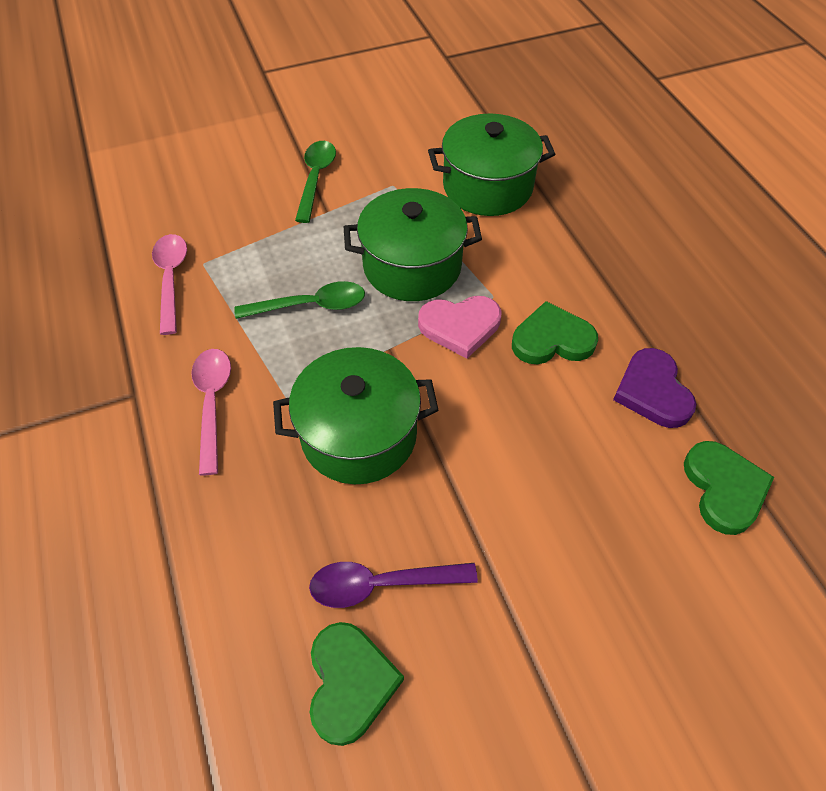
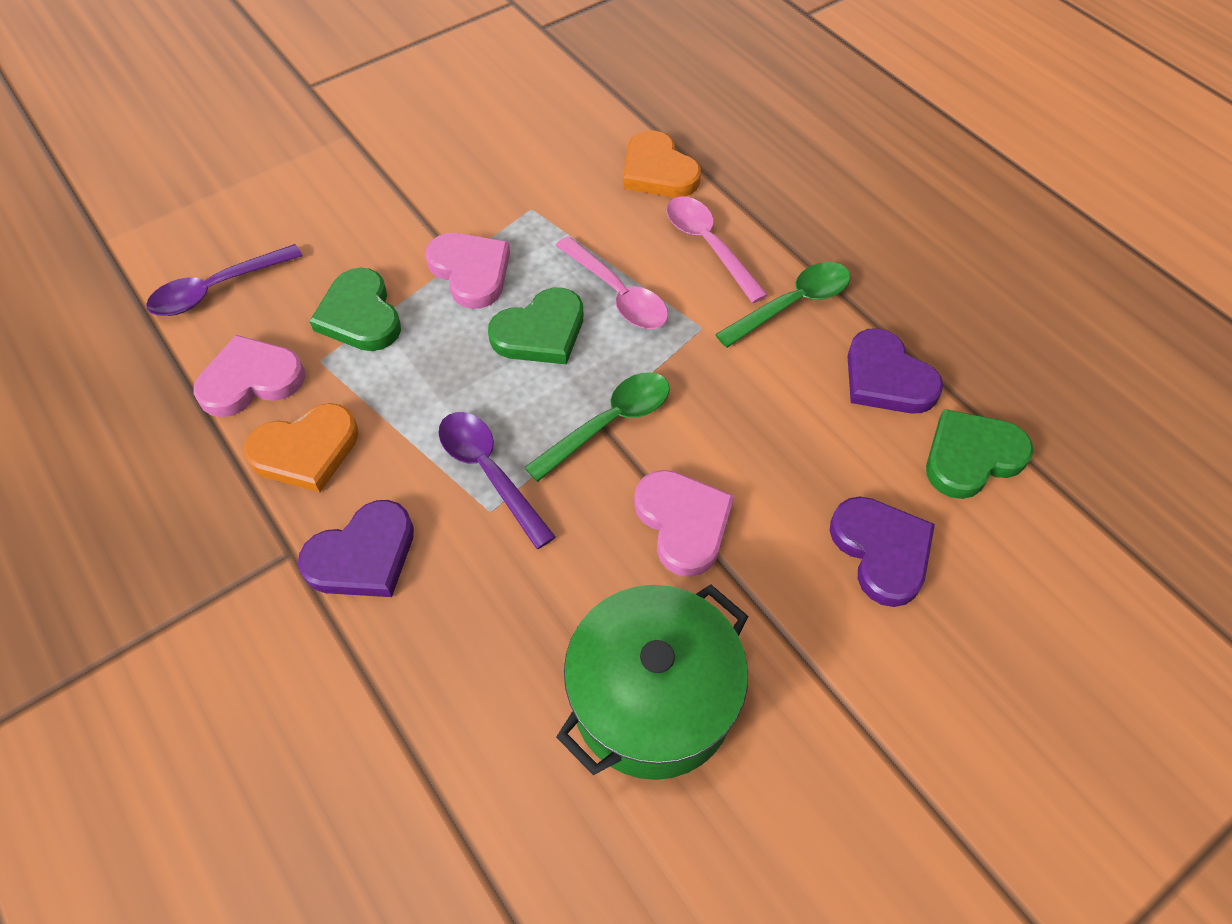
green pot: 3 -> 1
orange heart: 0 -> 2
pink heart: 1 -> 3
purple heart: 1 -> 3
purple spoon: 1 -> 2

